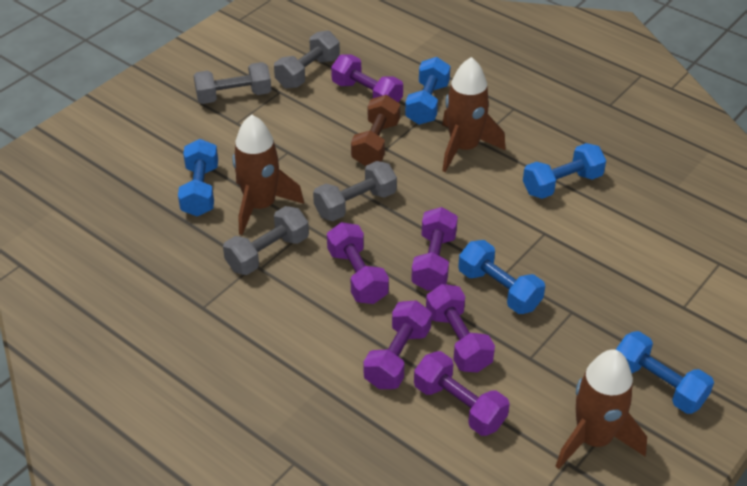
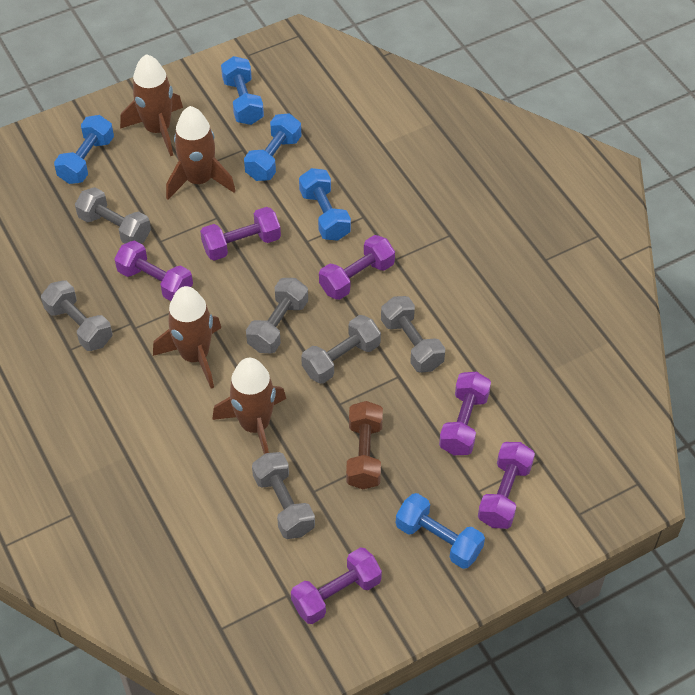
brown rocket: 3 -> 4
grey dumbbell: 4 -> 6

